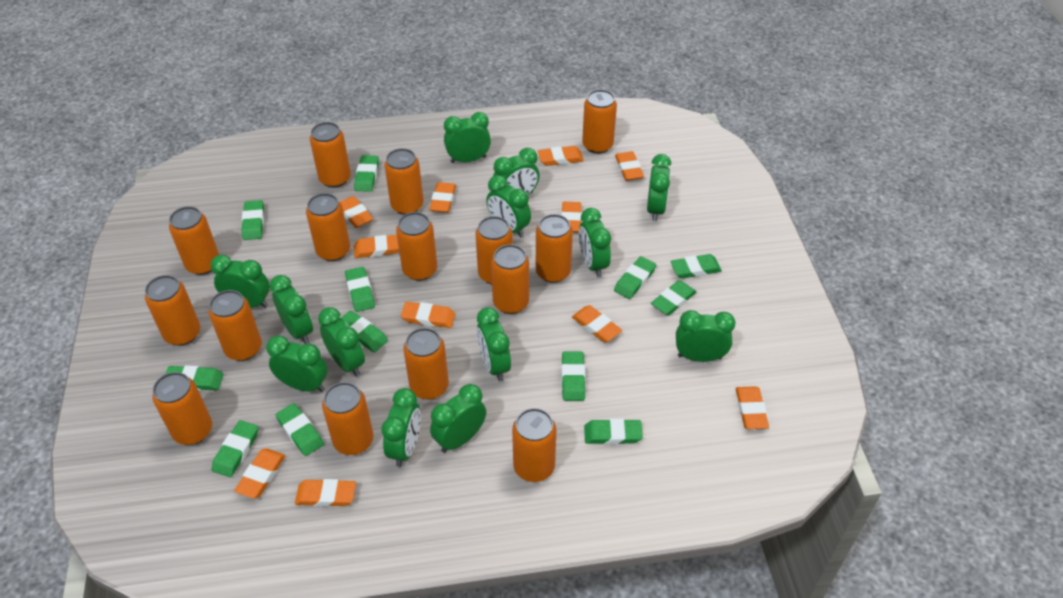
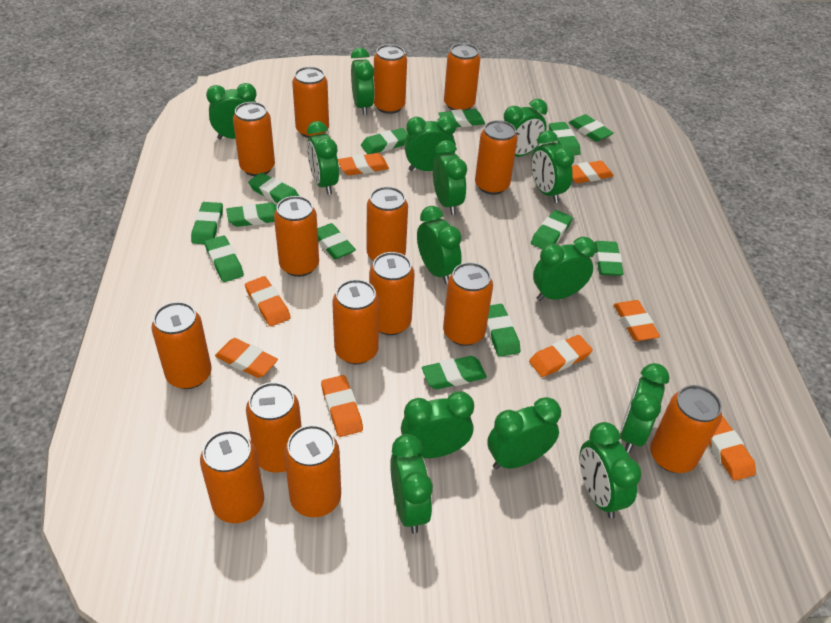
green clock: 13 -> 14
green eraser: 12 -> 13
orange eraser: 11 -> 8

